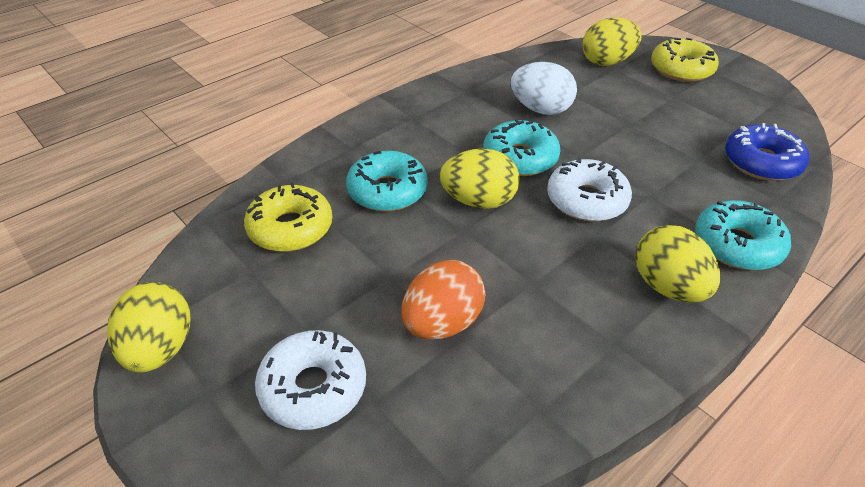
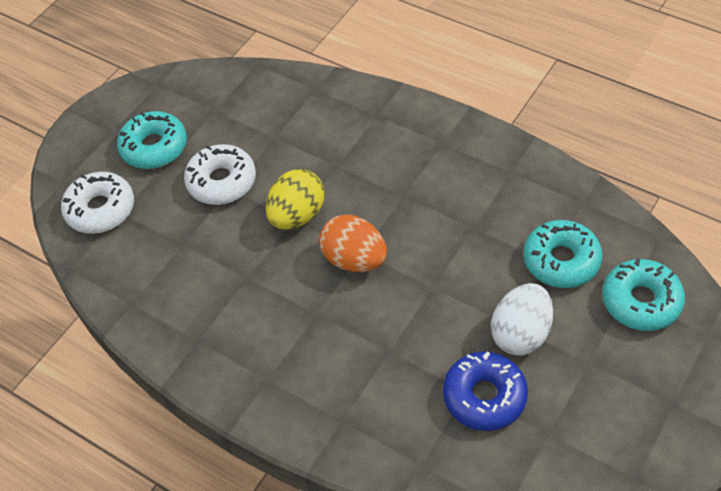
yellow donut: 2 -> 0
yellow egg: 4 -> 1

